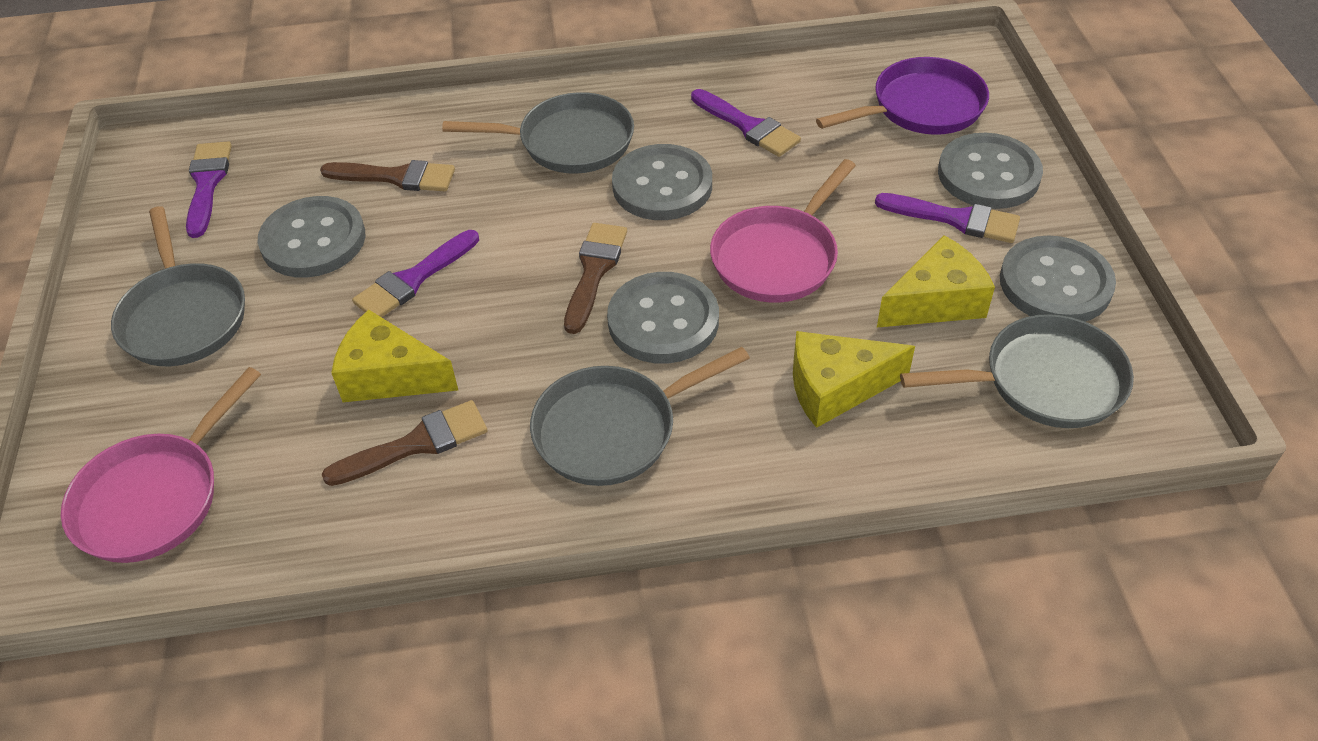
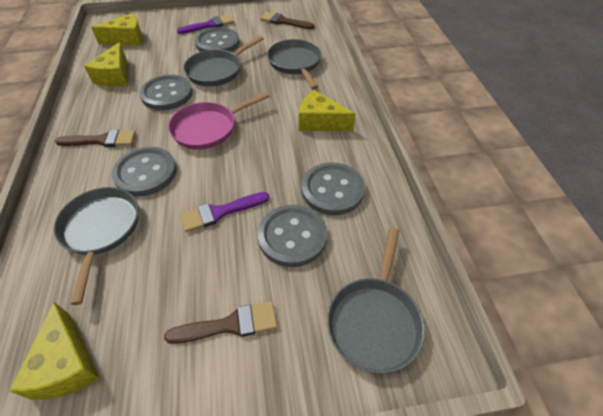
pink pan: 2 -> 1
purple brush: 4 -> 2
purple pan: 1 -> 0
yellow cheese: 3 -> 4

